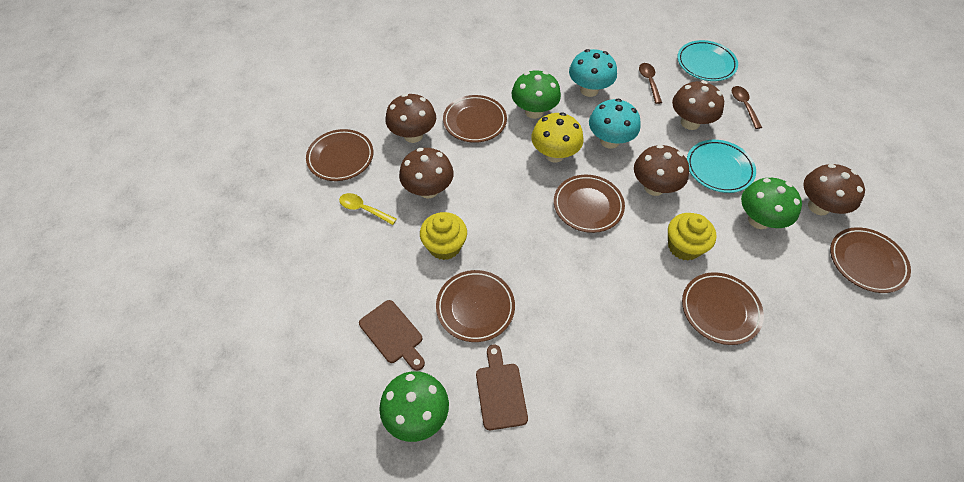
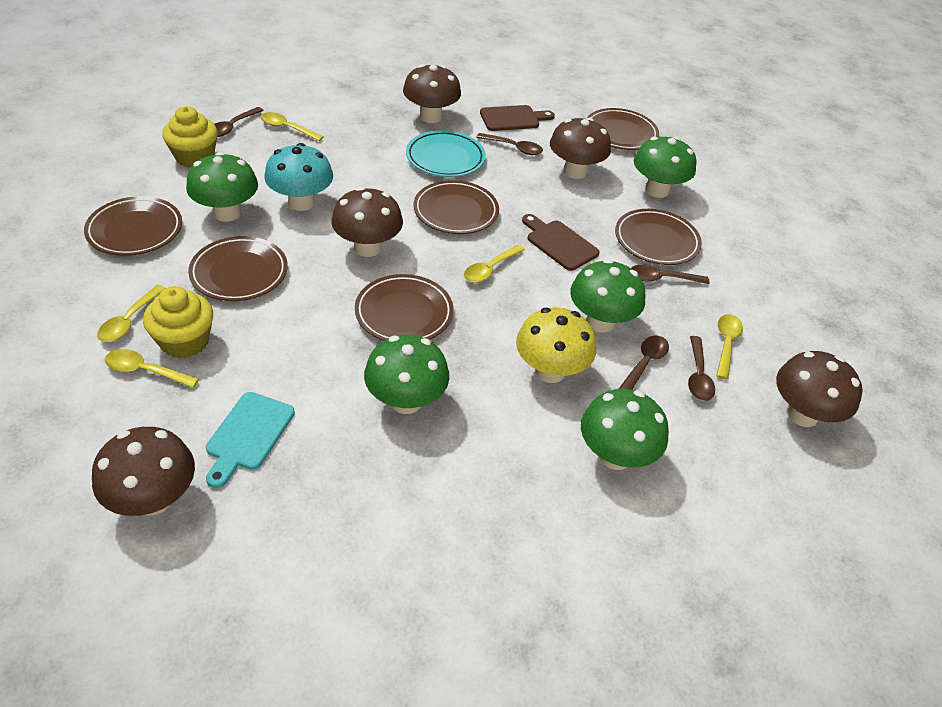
brown spoon: 2 -> 5
green mushroom: 3 -> 5
turquoise cutting board: 0 -> 1
turquoise mushroom: 2 -> 1
turquoise plate: 2 -> 1
yellow spoon: 1 -> 5

